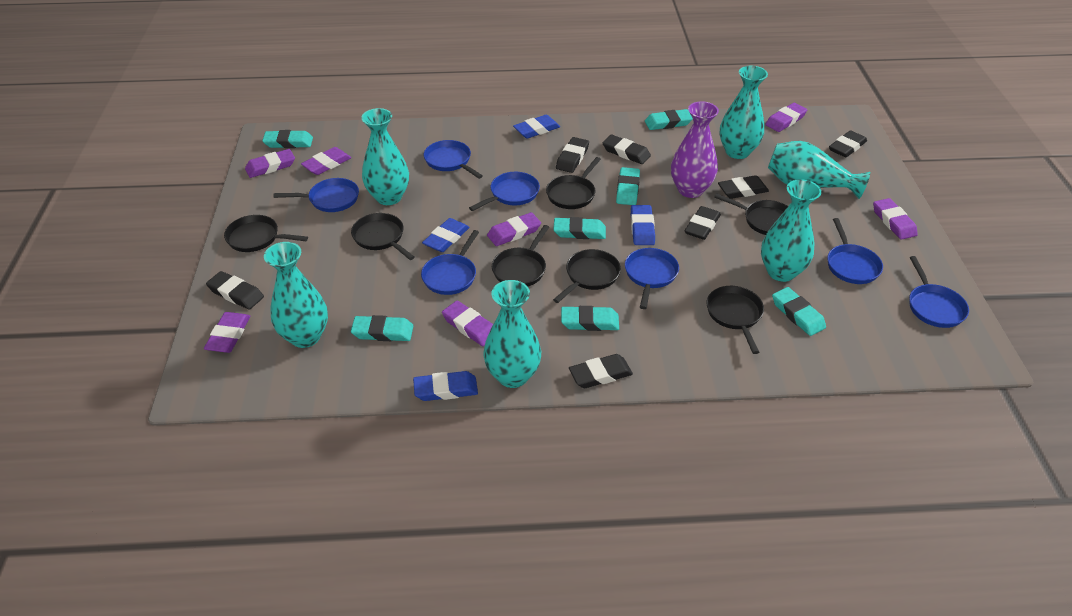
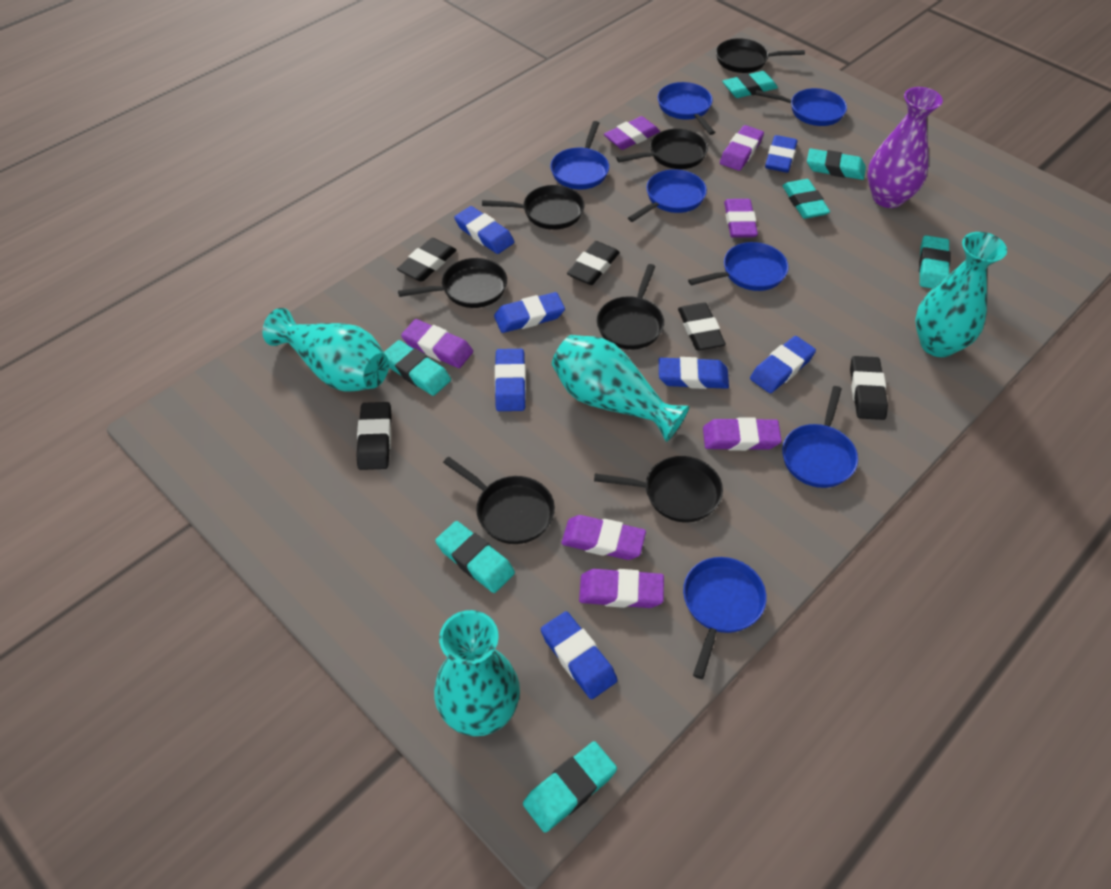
black eraser: 7 -> 5
blue eraser: 4 -> 7
turquoise vase: 6 -> 4

